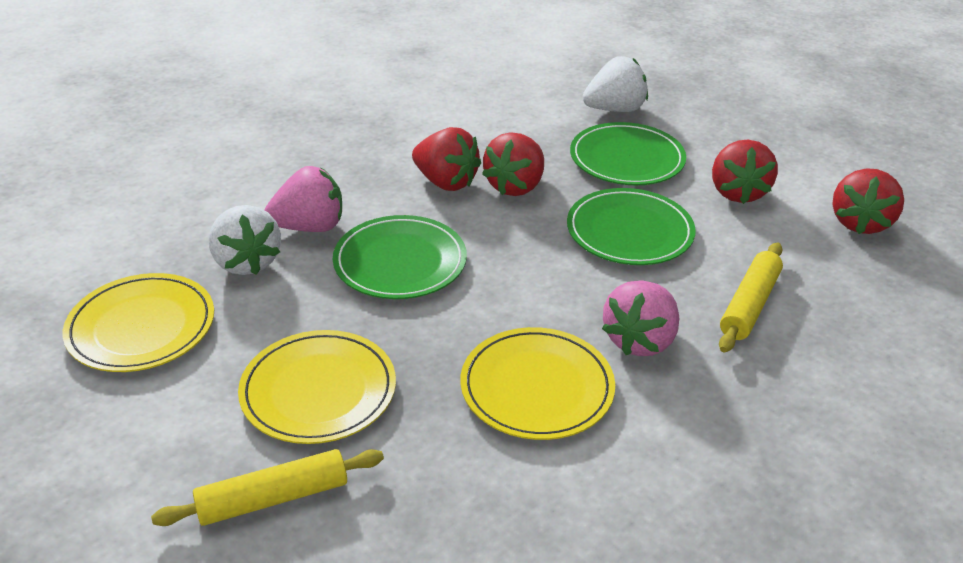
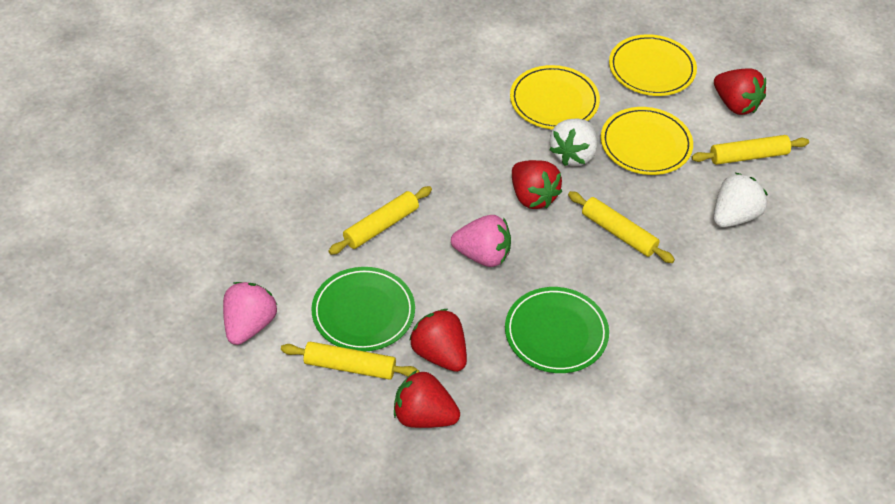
green plate: 3 -> 2
yellow rolling pin: 2 -> 4

